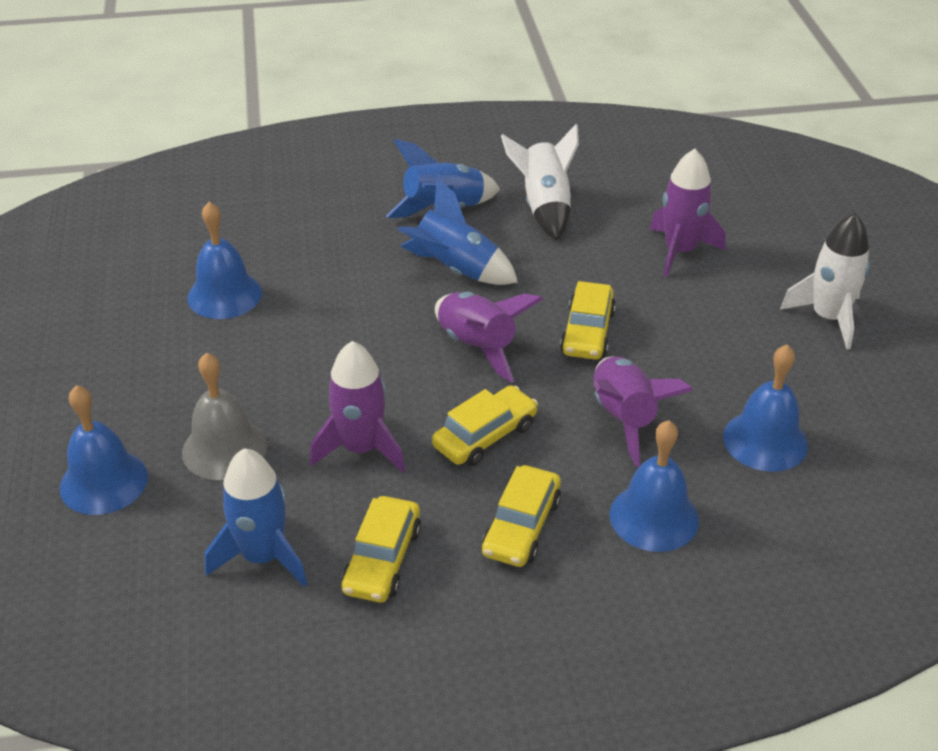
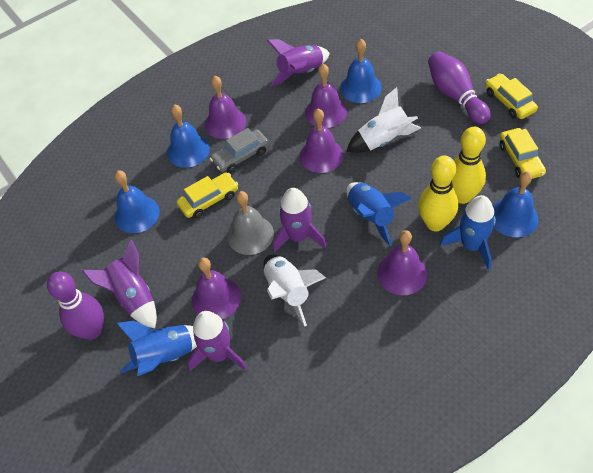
grey car: 0 -> 1
purple bell: 0 -> 5
purple bowling pin: 0 -> 2
yellow bowling pin: 0 -> 2
yellow car: 4 -> 3

